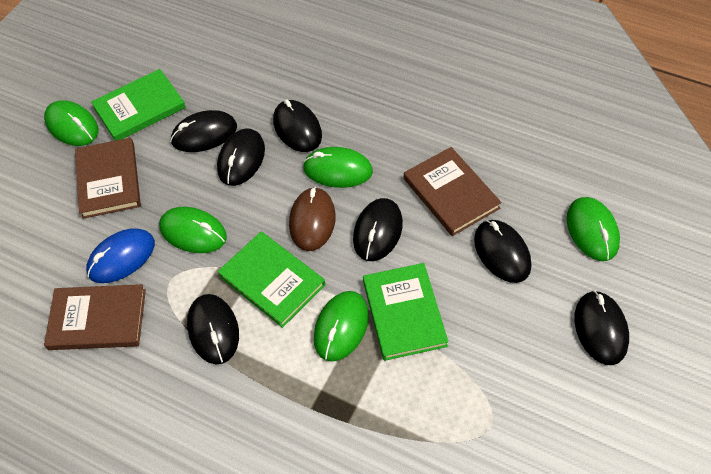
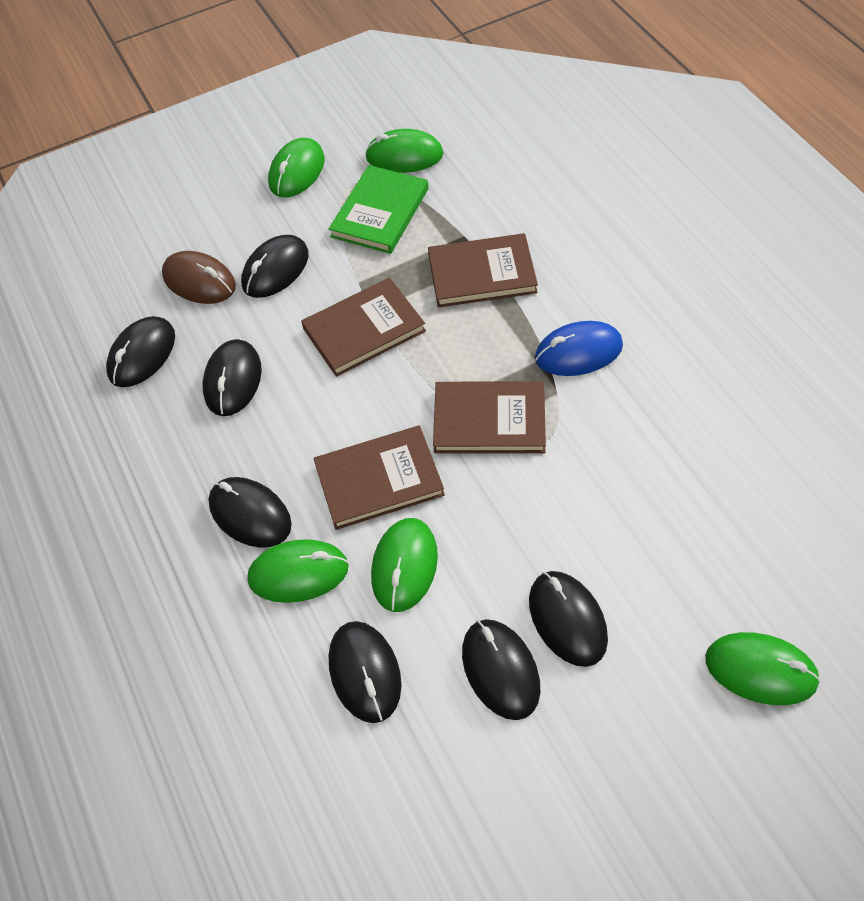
brown book: 3 -> 4
green book: 3 -> 1

